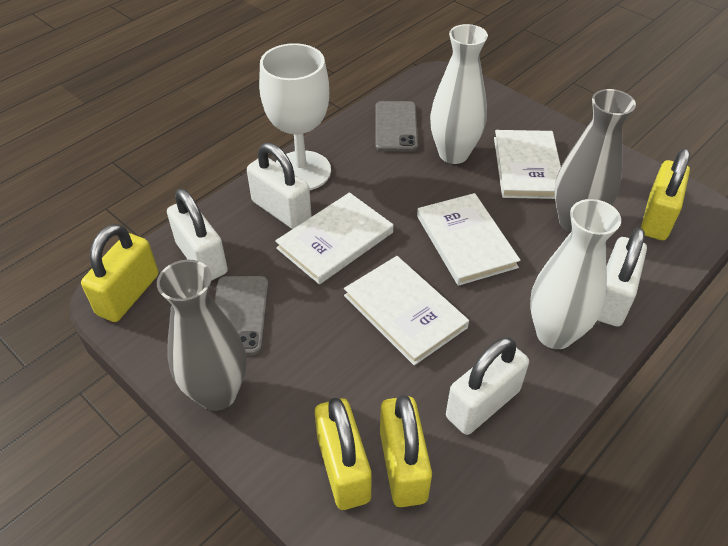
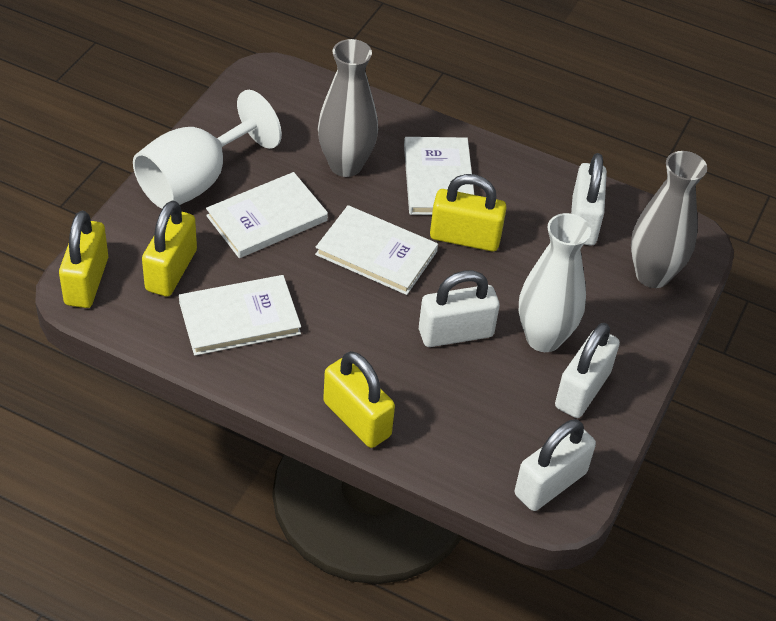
grey phone: 2 -> 0
white vase: 2 -> 1

